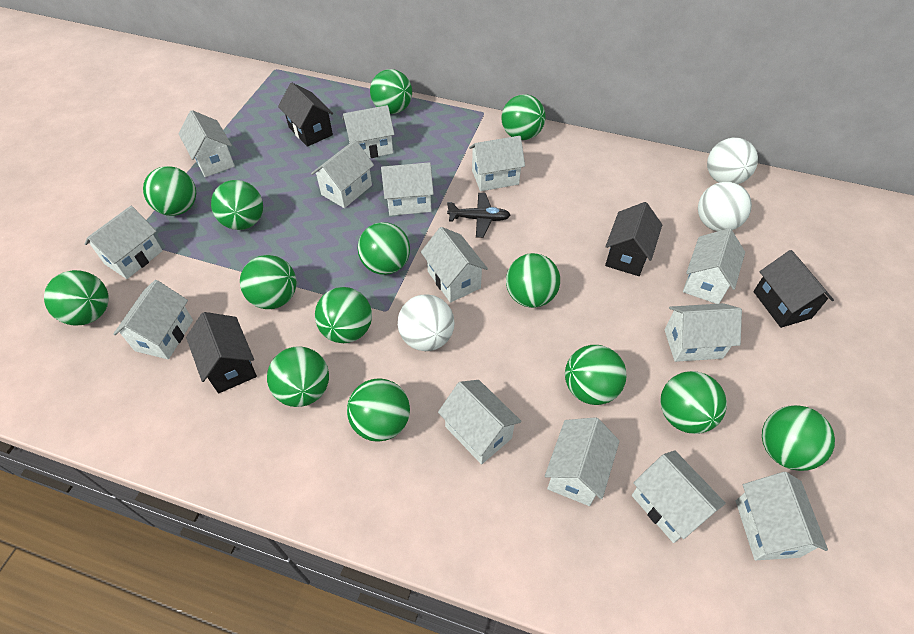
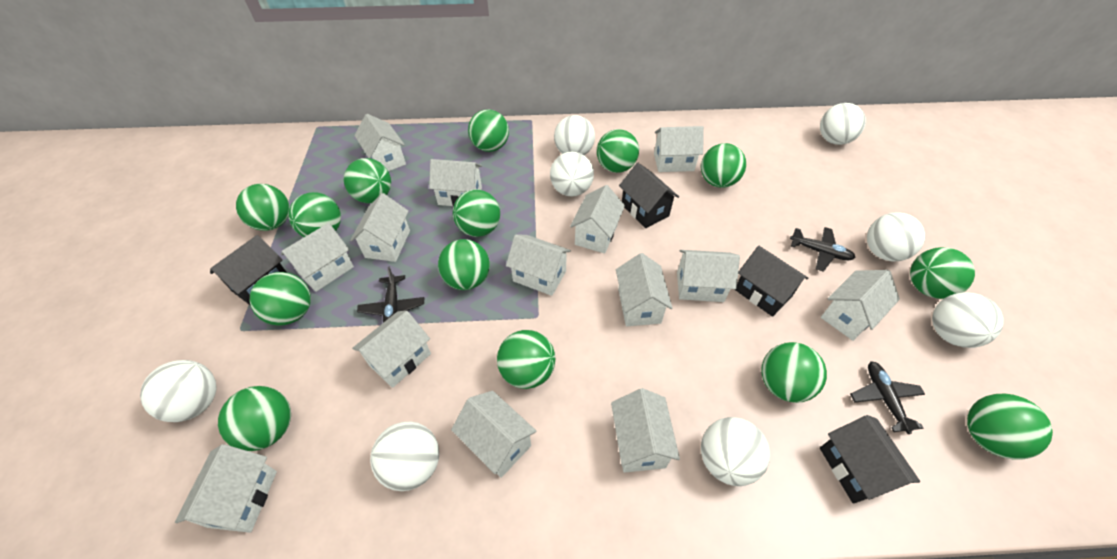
black plane: 1 -> 3
white ball: 3 -> 8

